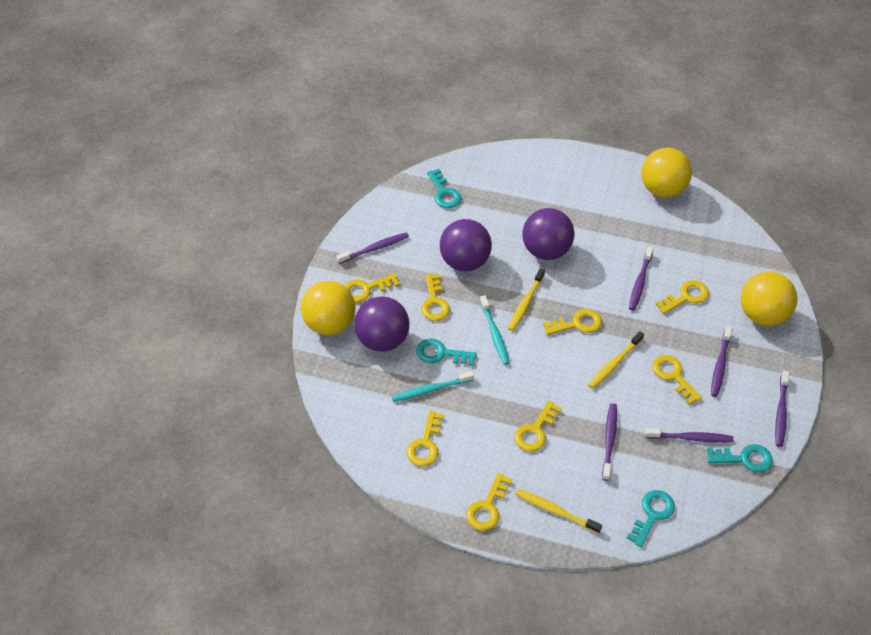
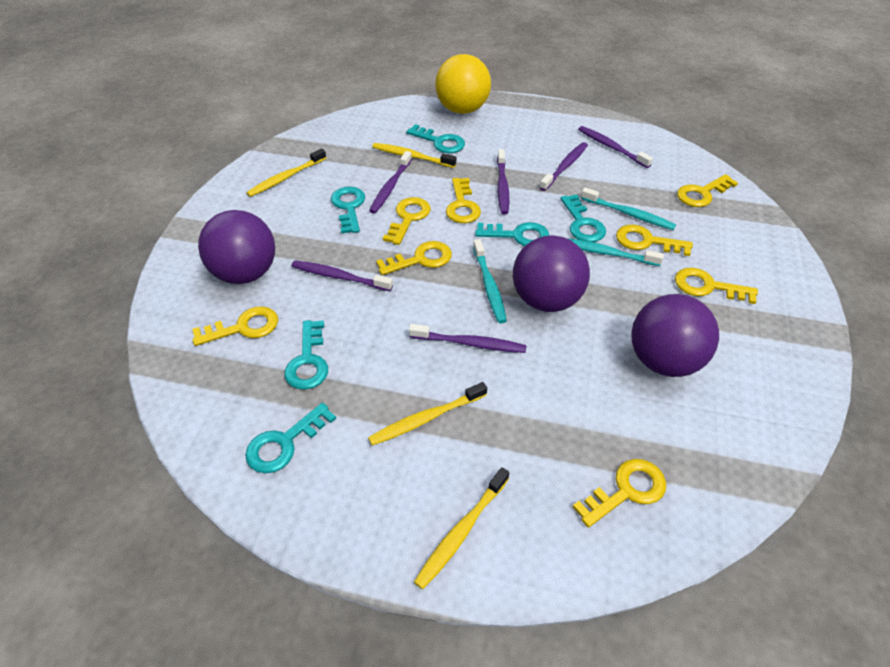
turquoise key: 4 -> 6
turquoise toothbrush: 2 -> 3
yellow ball: 3 -> 1
yellow toothbrush: 3 -> 4

